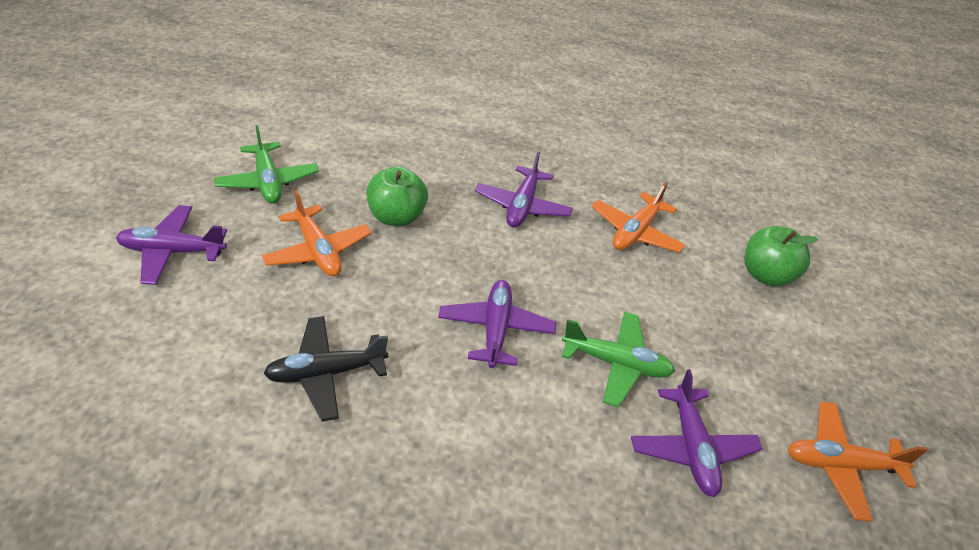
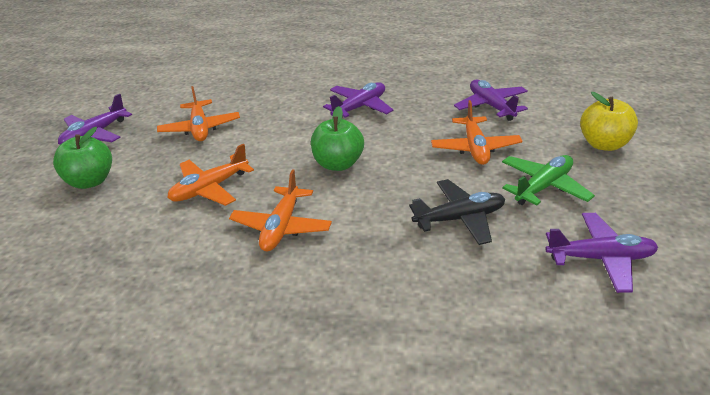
green plane: 2 -> 1
orange plane: 3 -> 4
yellow apple: 0 -> 1

